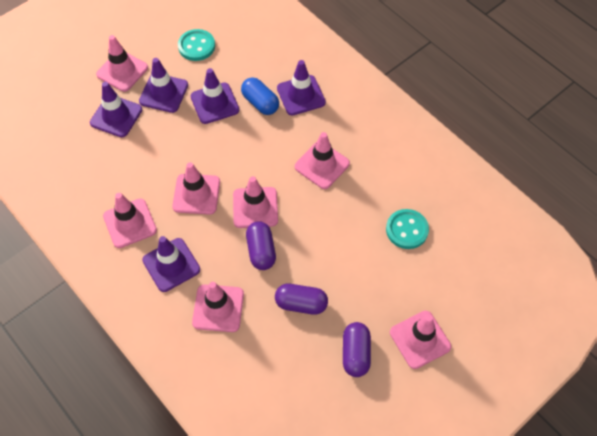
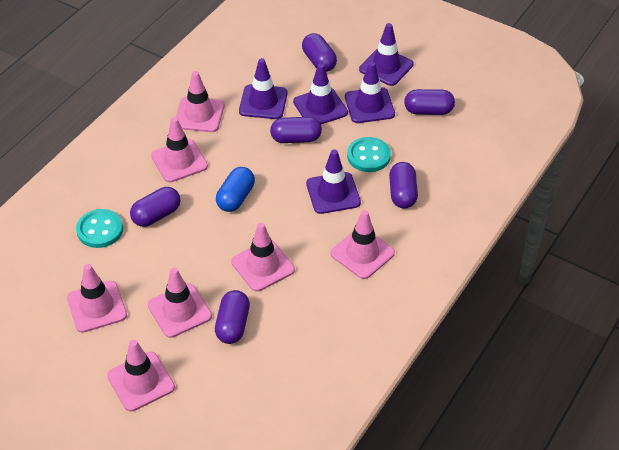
purple capsule: 3 -> 6

